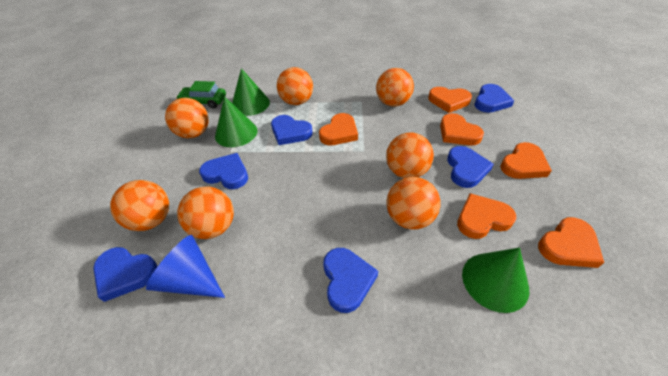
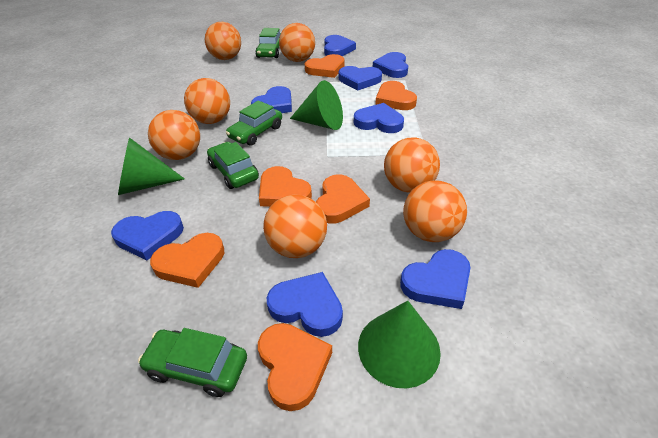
blue cone: 1 -> 0
blue heart: 6 -> 8
green car: 1 -> 4

